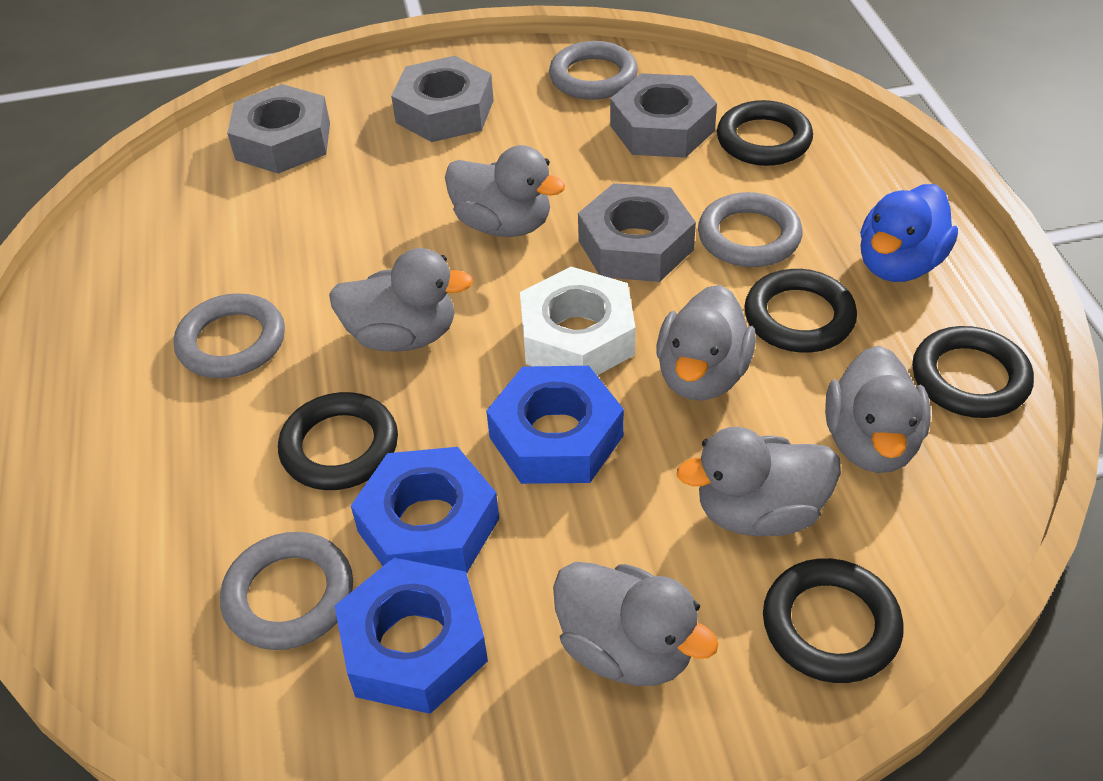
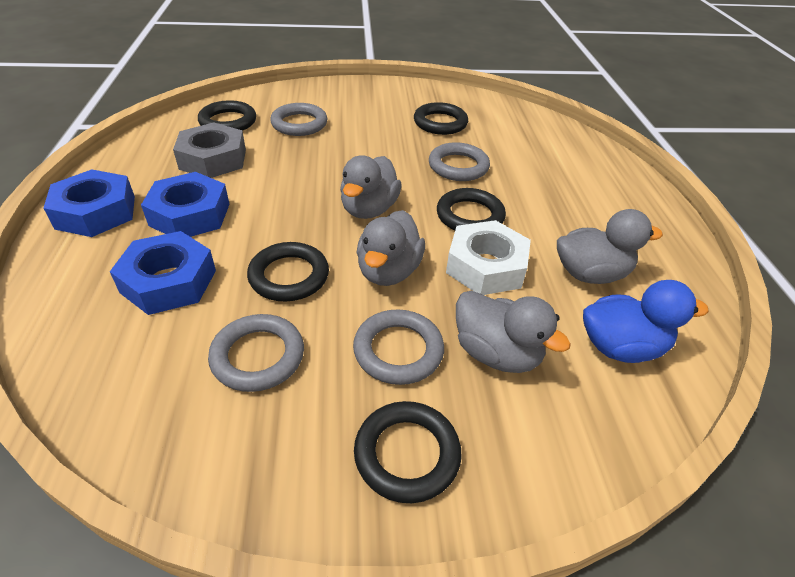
grey duck: 6 -> 4
grey nut: 4 -> 1

